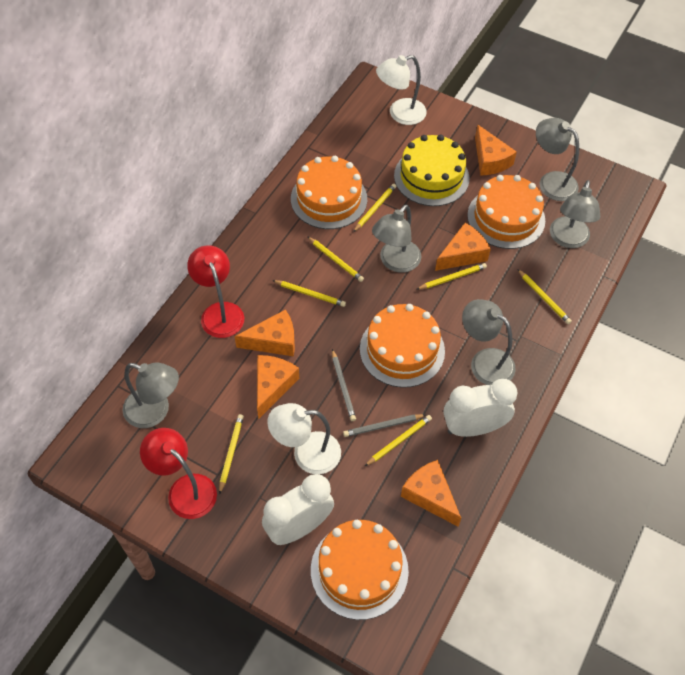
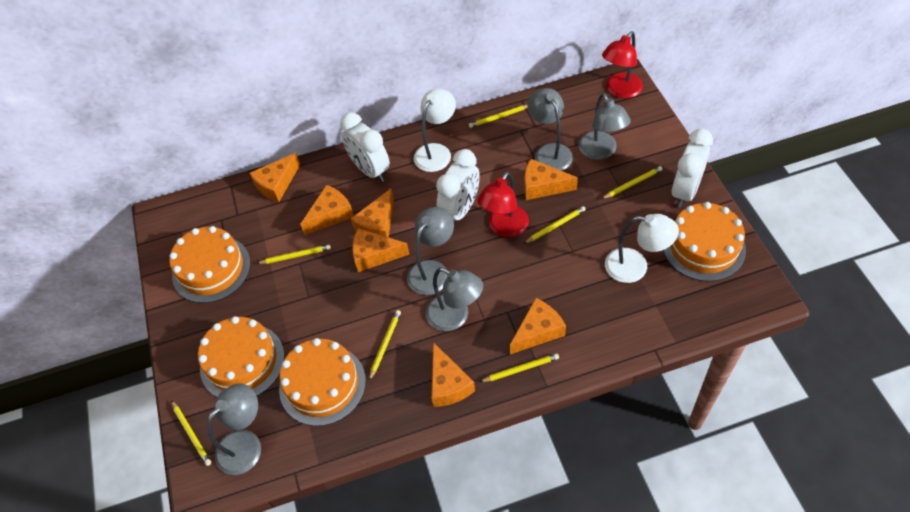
grey pencil: 2 -> 0
orange cheese: 5 -> 7
white clock: 2 -> 3
yellow cake: 1 -> 0

